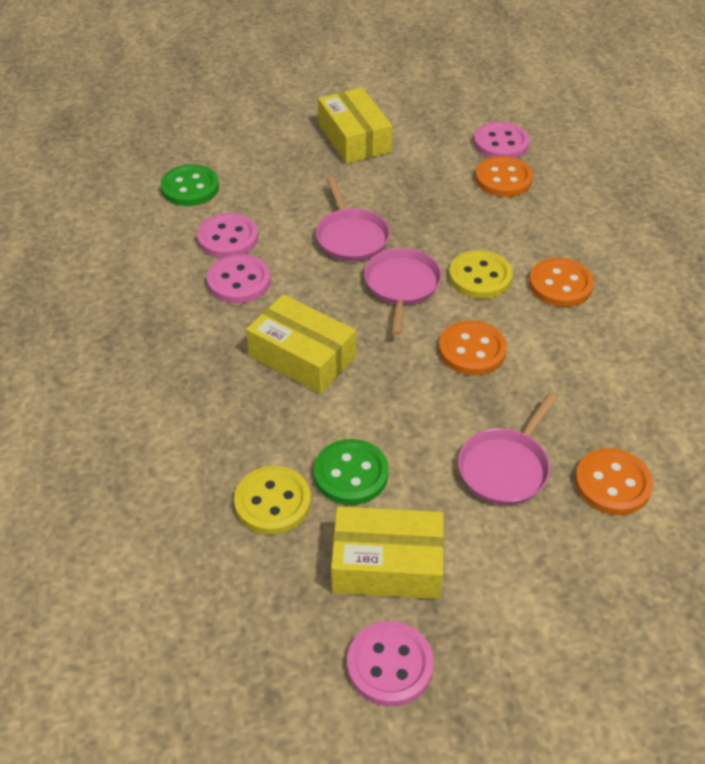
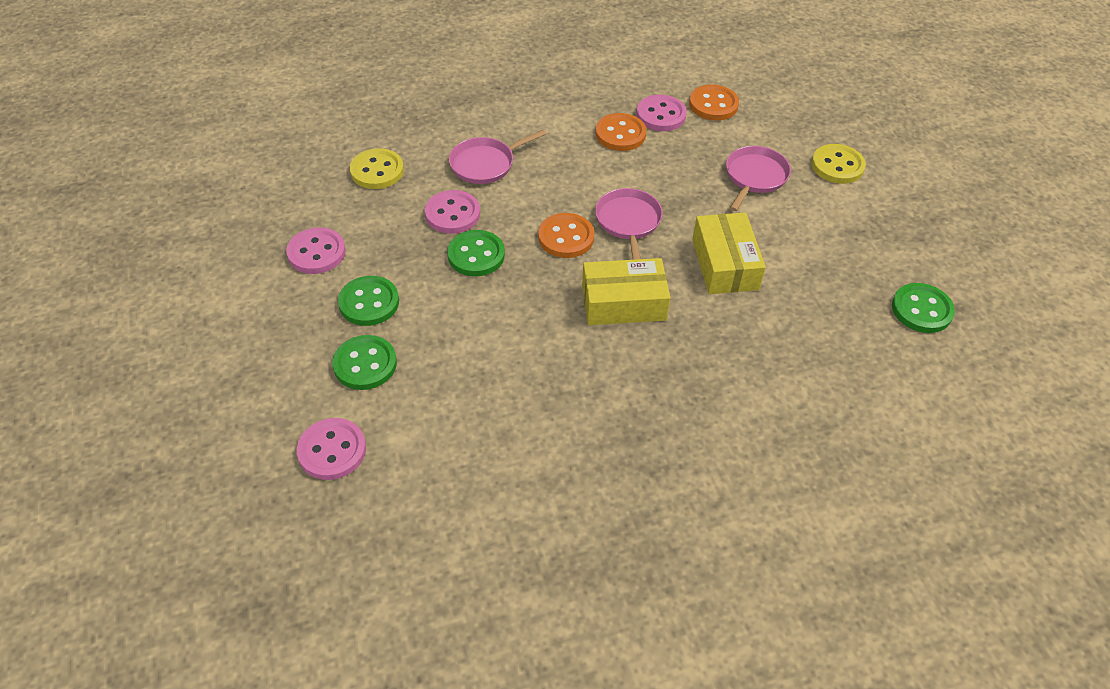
green button: 2 -> 4
orange button: 4 -> 3
yellow box: 3 -> 2

